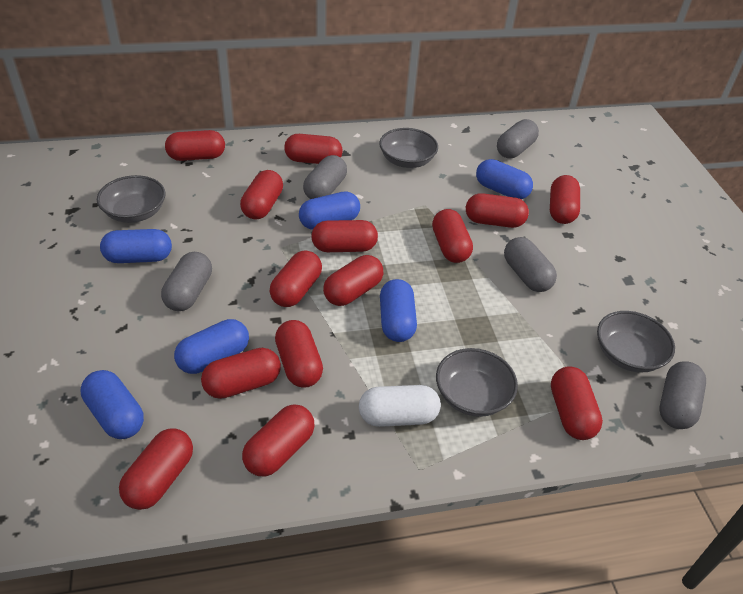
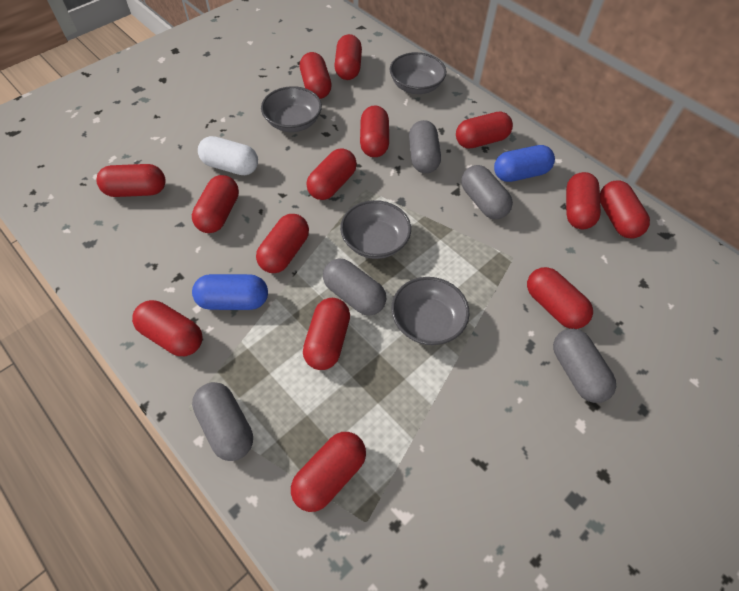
blue capsule: 6 -> 2

